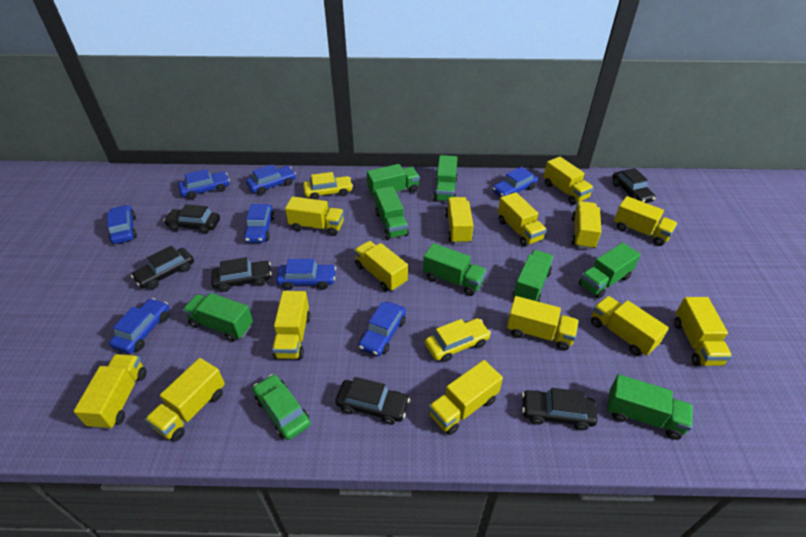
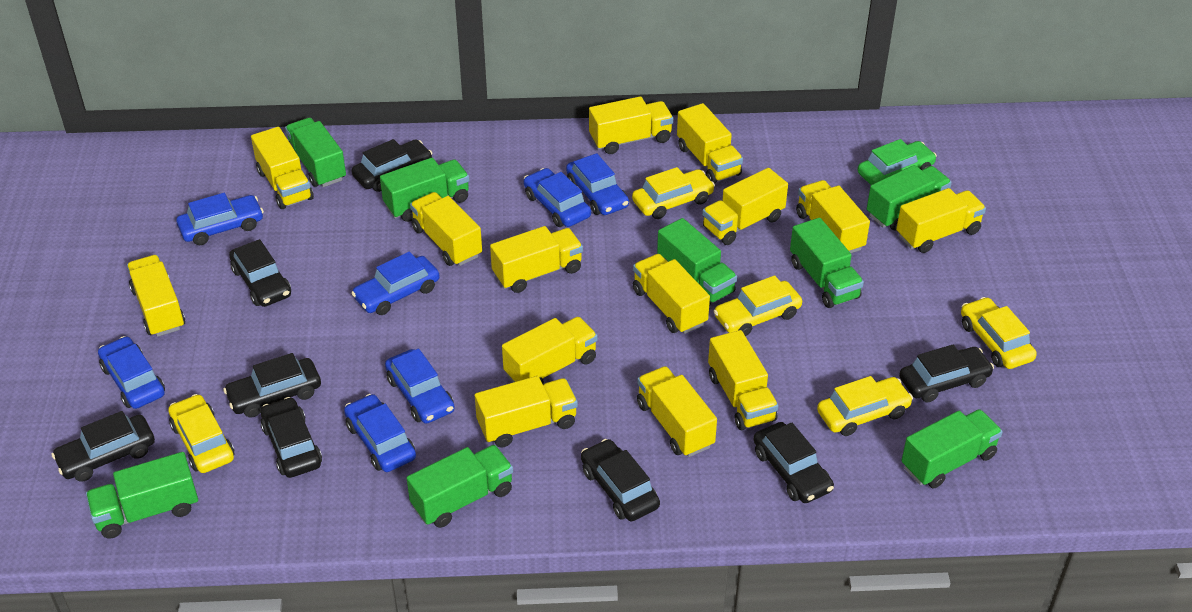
black car: 6 -> 8
blue car: 8 -> 7
yellow car: 2 -> 5

